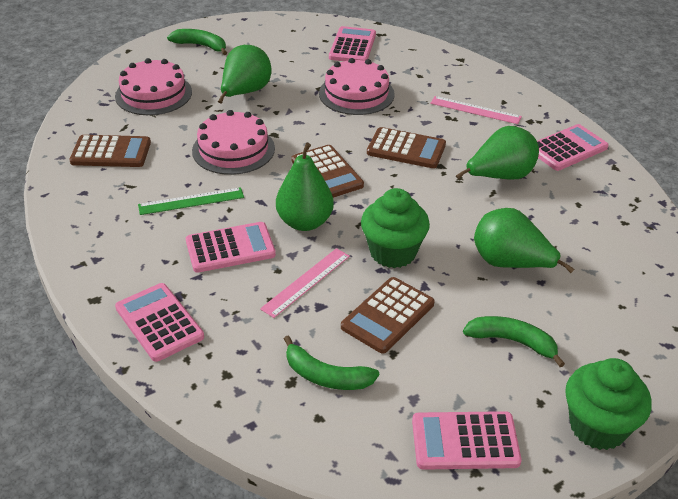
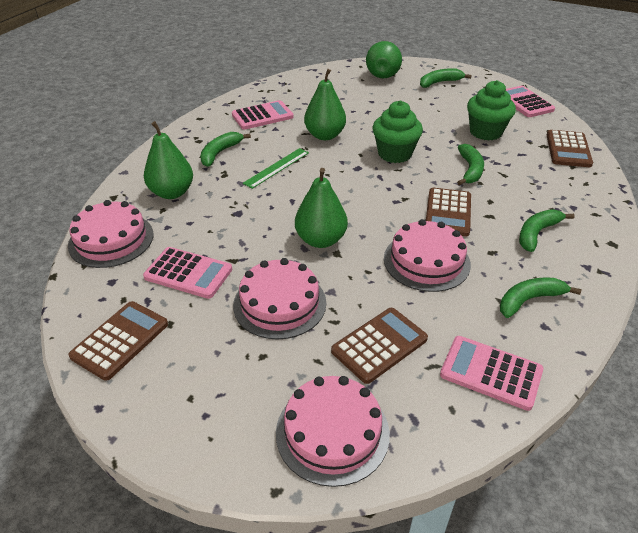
green banana: 3 -> 5
pink cake: 3 -> 4
pink calculator: 5 -> 4
pink ruler: 2 -> 0

